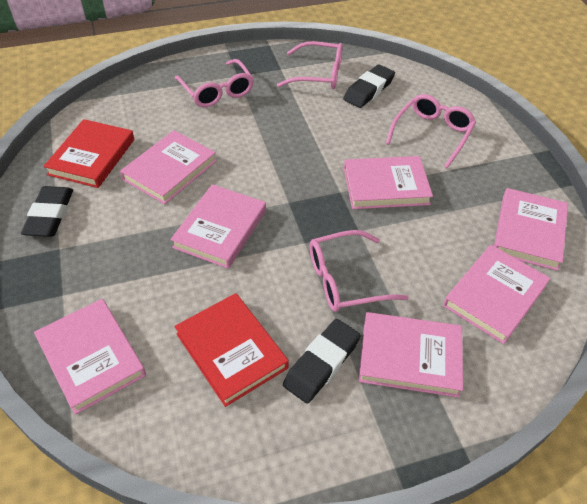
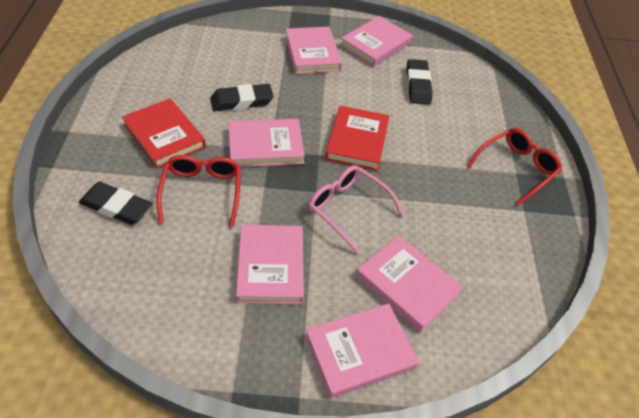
pink book: 7 -> 6
pink glasses: 4 -> 1
red glasses: 0 -> 2

